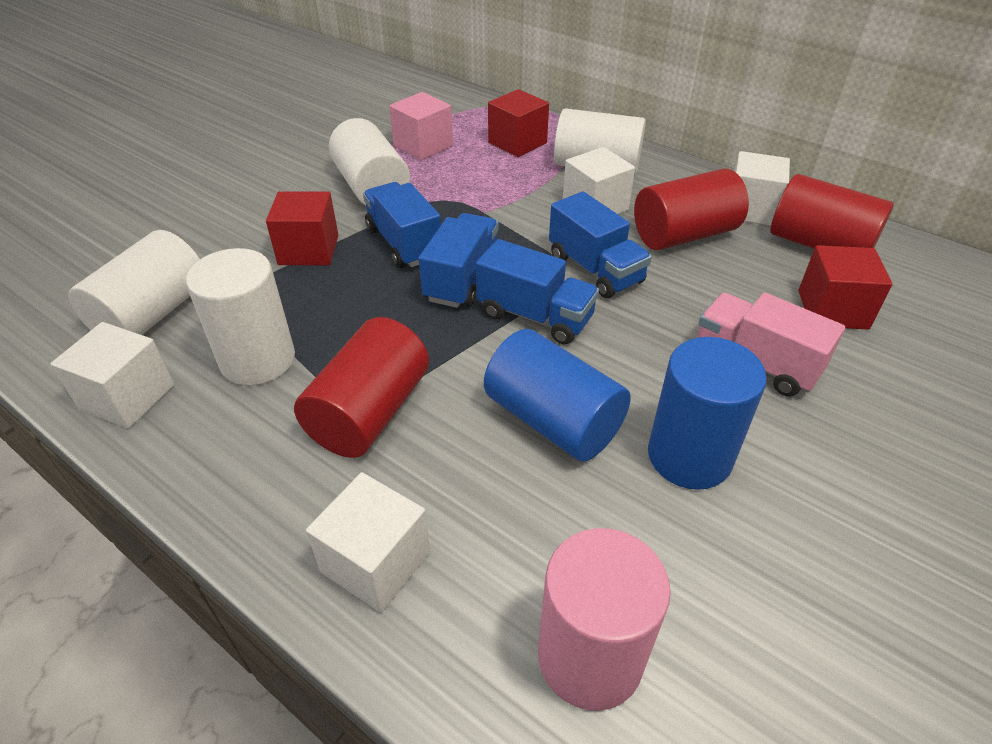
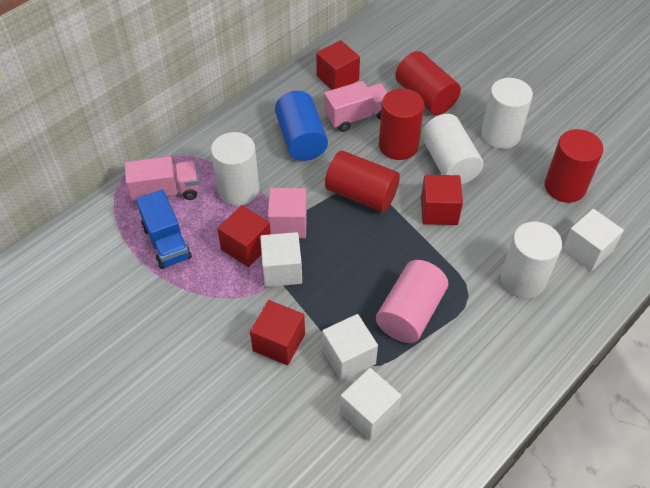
blue cylinder: 2 -> 1
blue truck: 4 -> 1
pink truck: 1 -> 2
red cube: 3 -> 4
red cylinder: 3 -> 4

